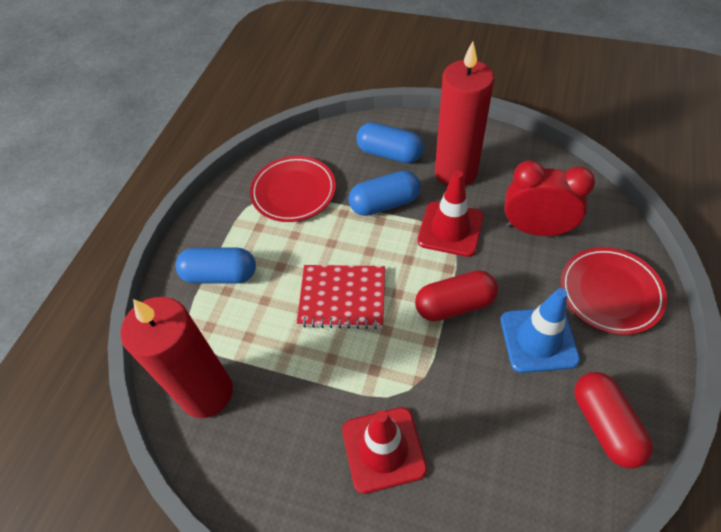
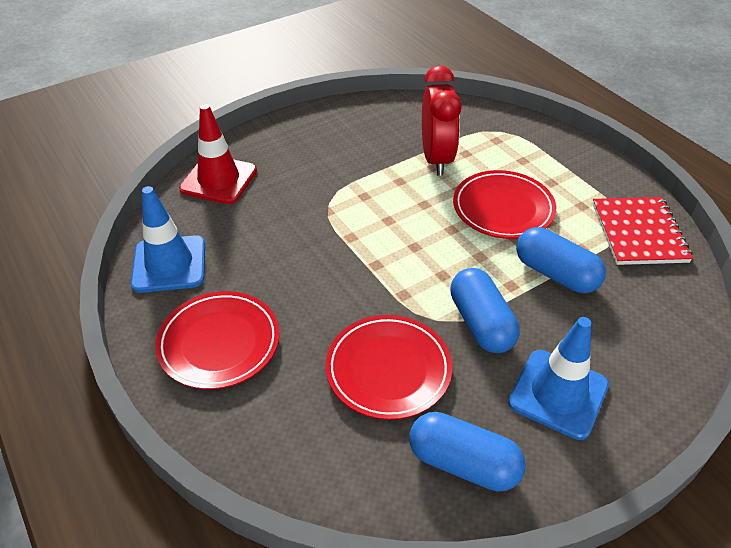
blue traffic cone: 1 -> 2
red candle: 2 -> 0
red capsule: 2 -> 0
red plate: 2 -> 3
red traffic cone: 2 -> 1

